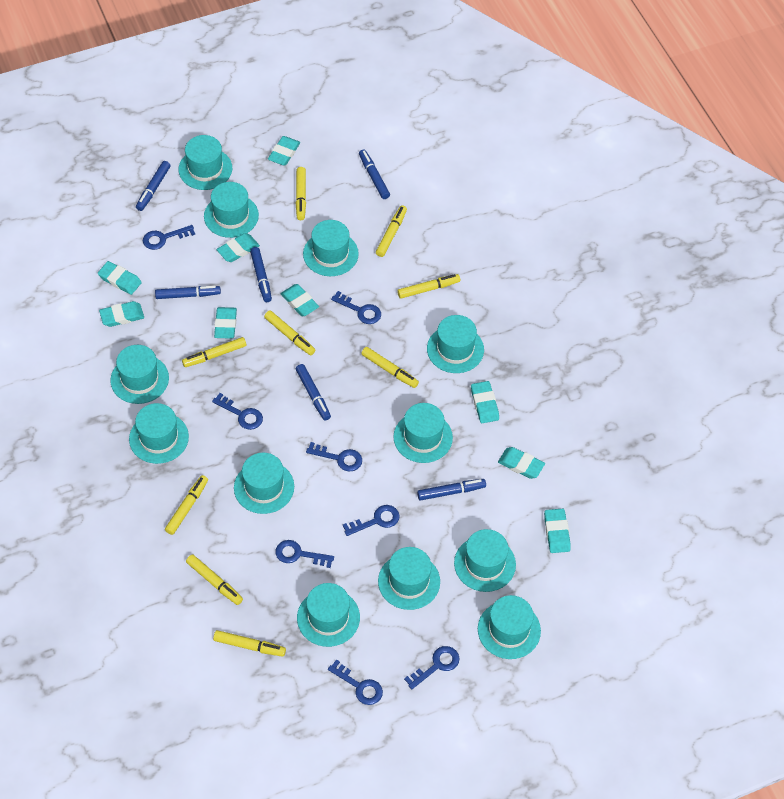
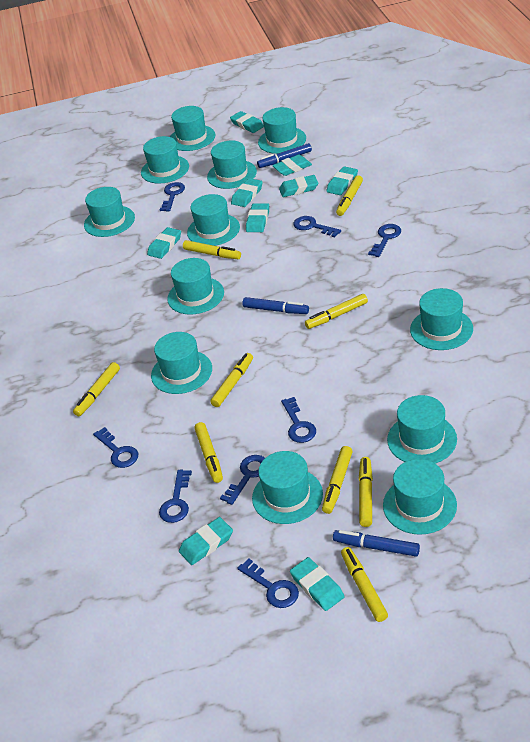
blue marker: 6 -> 3

